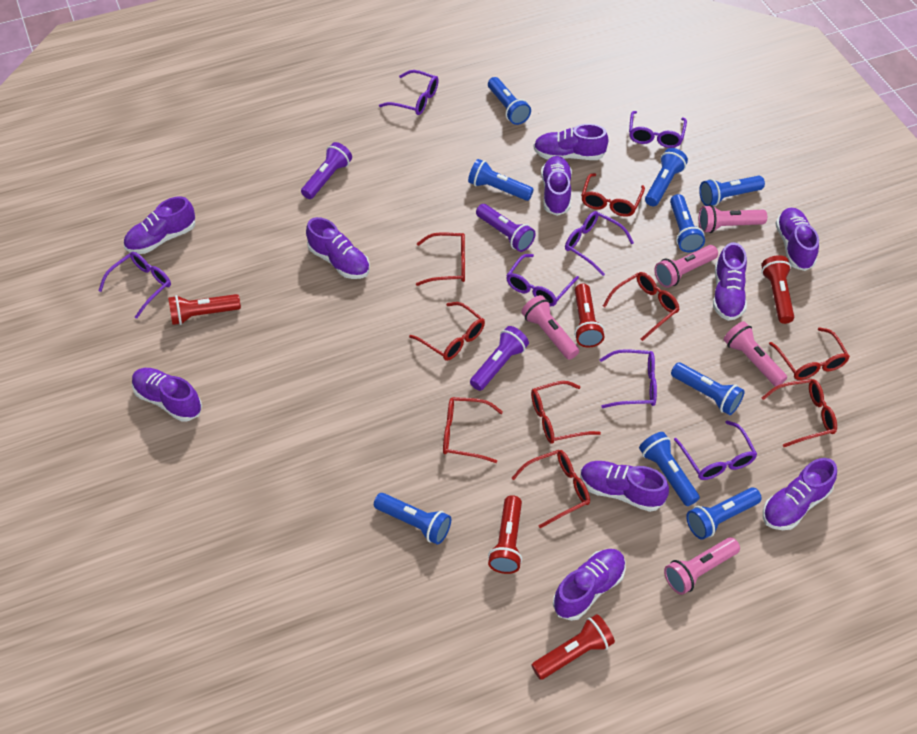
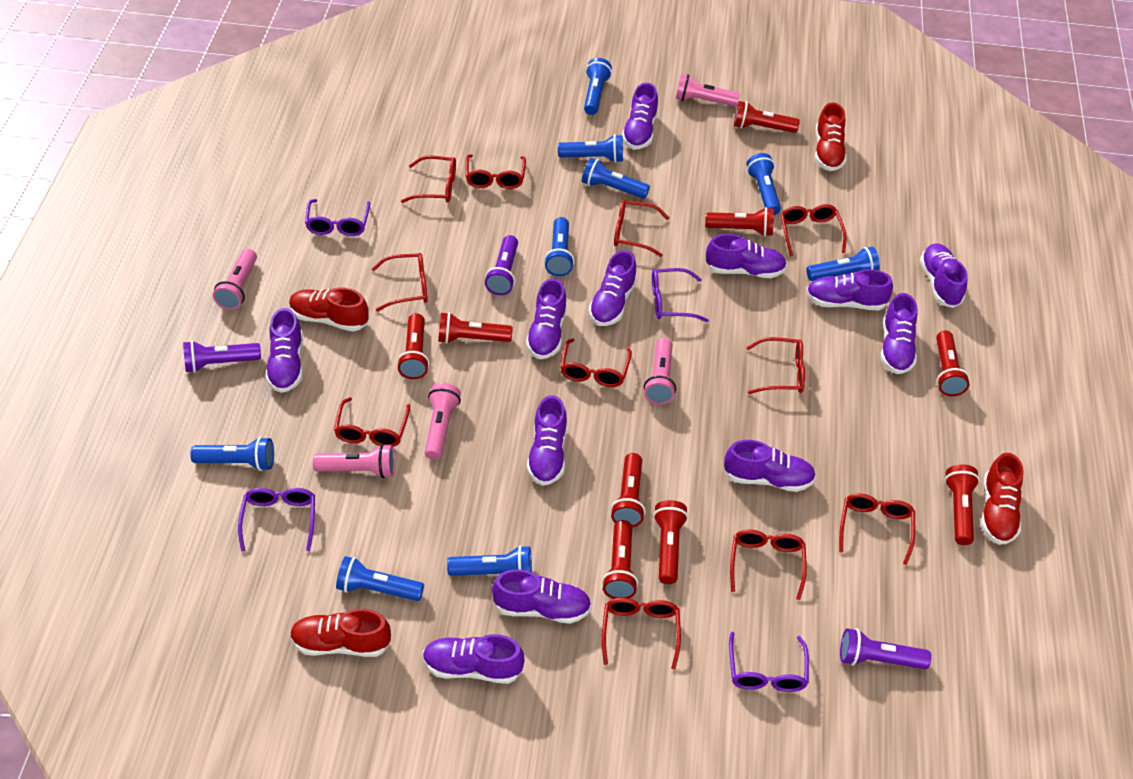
purple glasses: 7 -> 4
purple shoe: 10 -> 12
red flashlight: 5 -> 9
red glasses: 9 -> 11
red shoe: 0 -> 4

